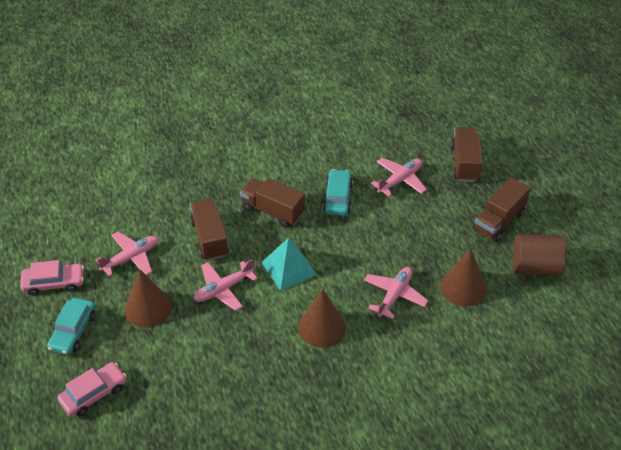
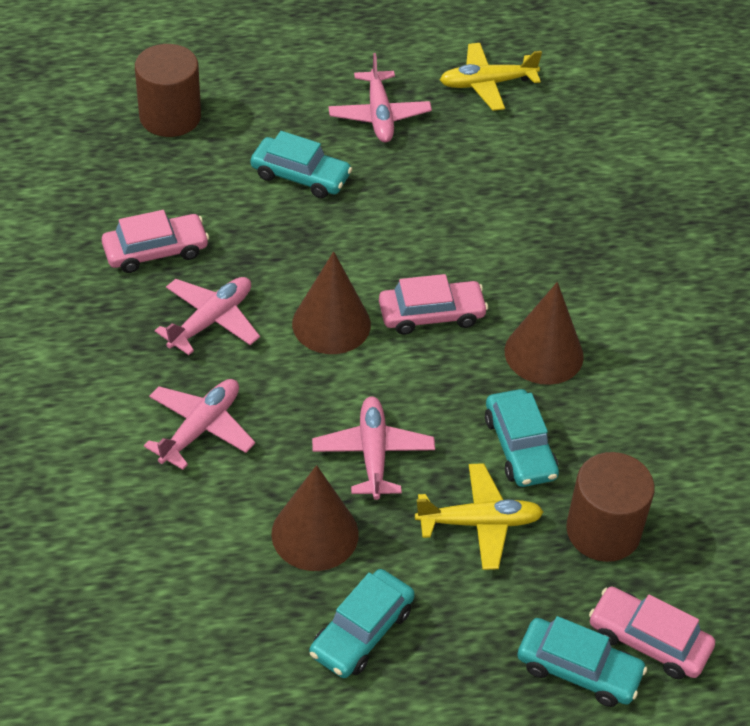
brown cylinder: 1 -> 2
brown truck: 4 -> 0
pink car: 2 -> 3
turquoise car: 2 -> 4
turquoise pyramid: 1 -> 0
yellow plane: 0 -> 2

